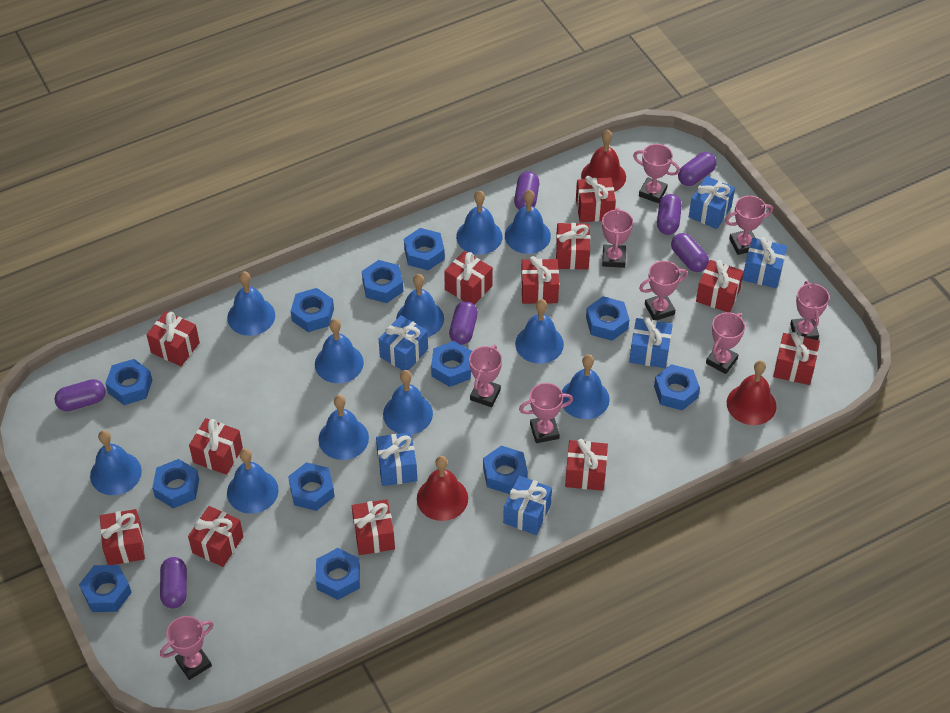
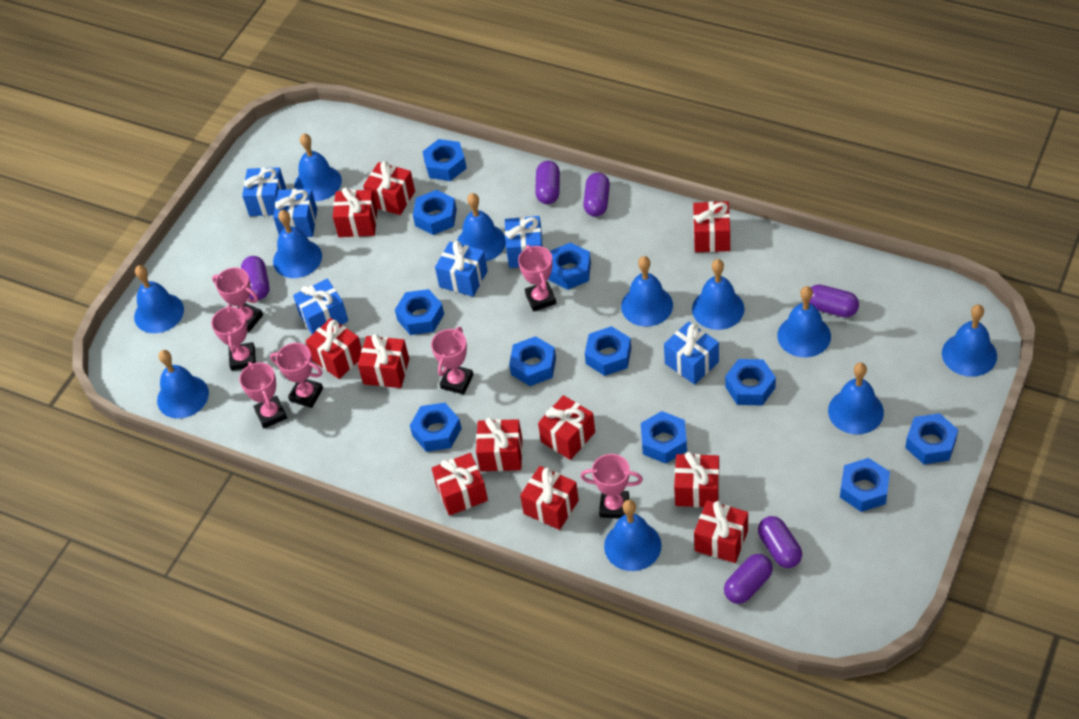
blue nut: 12 -> 11
pink trophy: 9 -> 7
purple capsule: 7 -> 6
red bell: 3 -> 0
red gift: 12 -> 11

